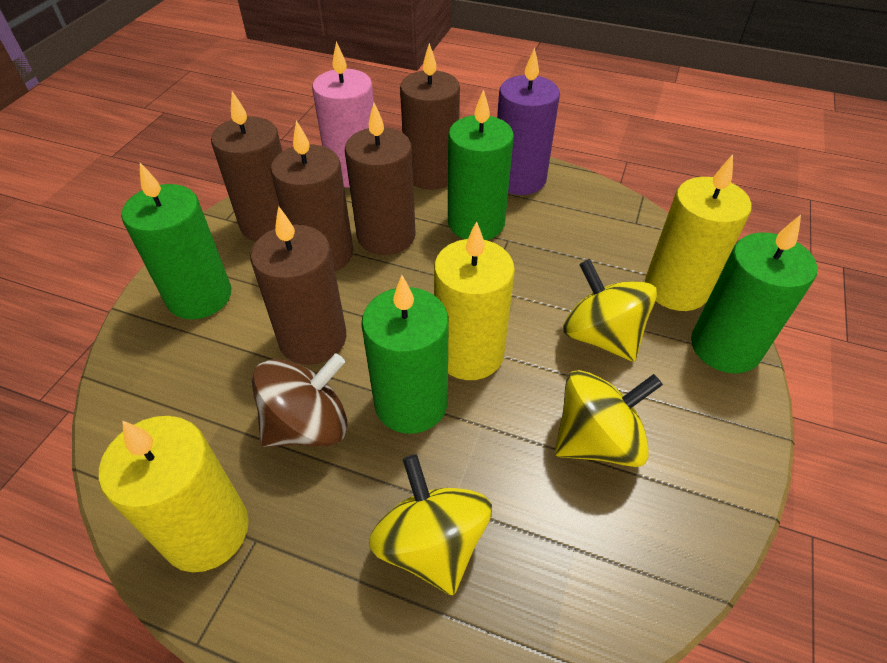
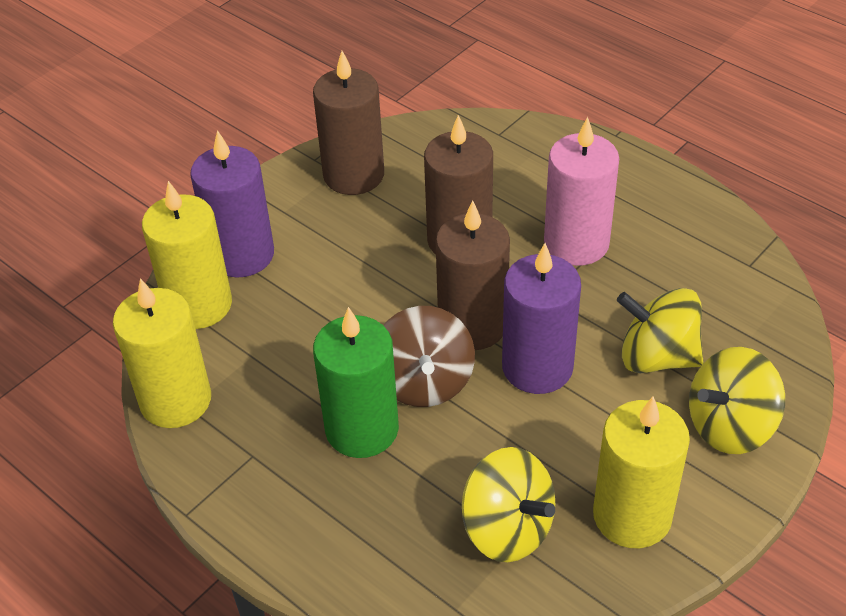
brown candle: 5 -> 3
green candle: 4 -> 1
purple candle: 1 -> 2

